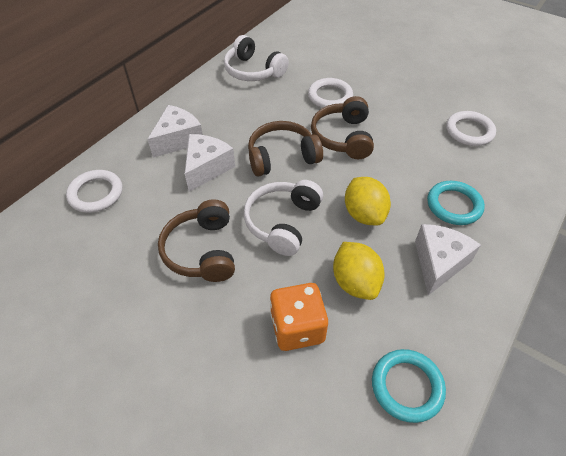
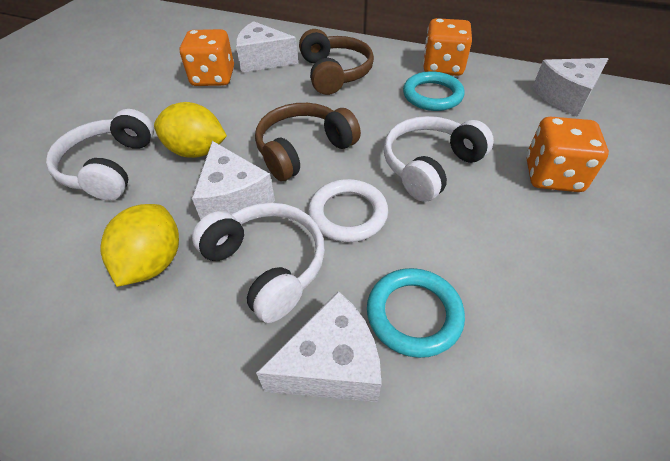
brown headphones: 3 -> 2
orange dice: 1 -> 3
white cheese: 3 -> 4
white headphones: 2 -> 3
white ring: 3 -> 1

